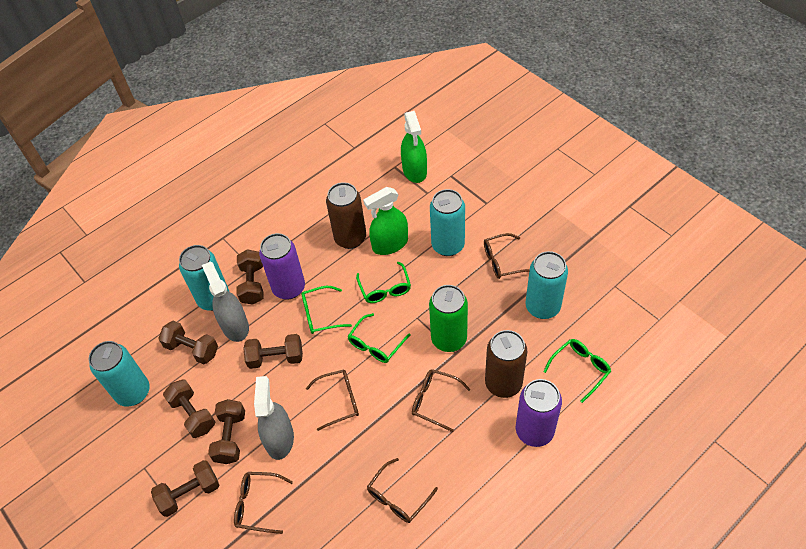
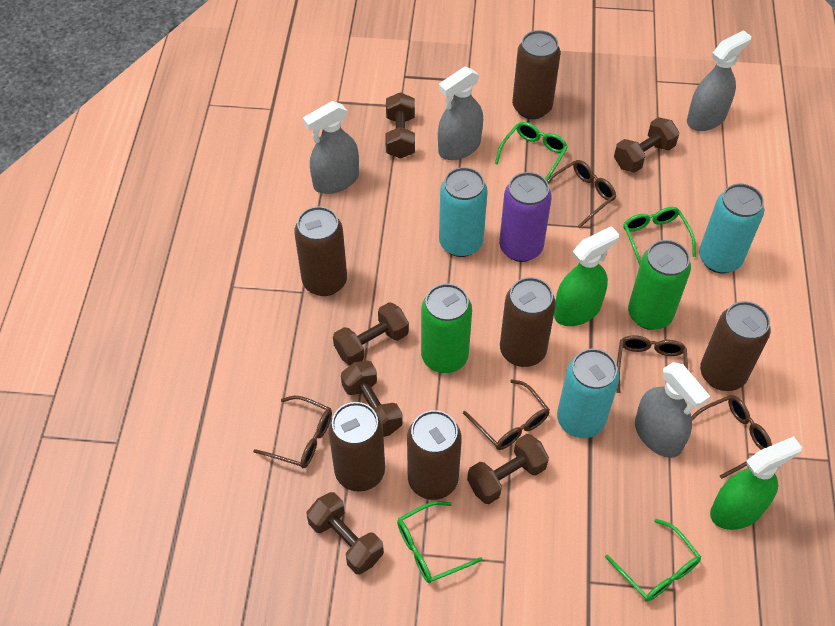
brown can: 2 -> 6
green can: 1 -> 2
grey spray bottle: 2 -> 4
purple can: 2 -> 1
turquoise can: 4 -> 3

